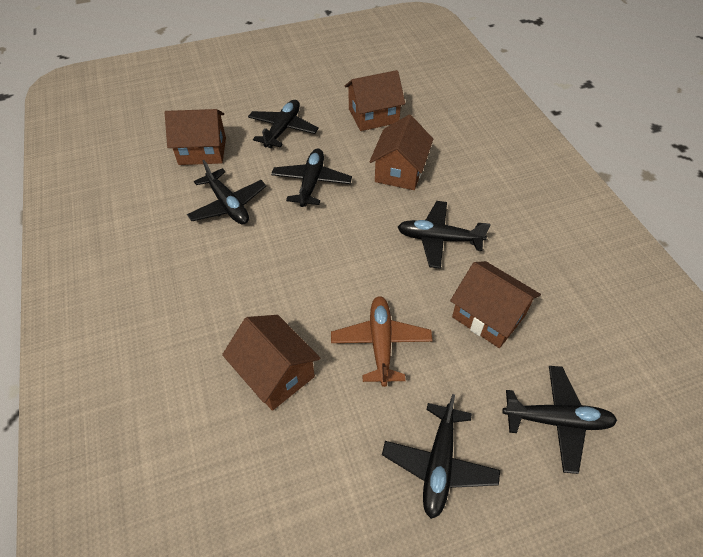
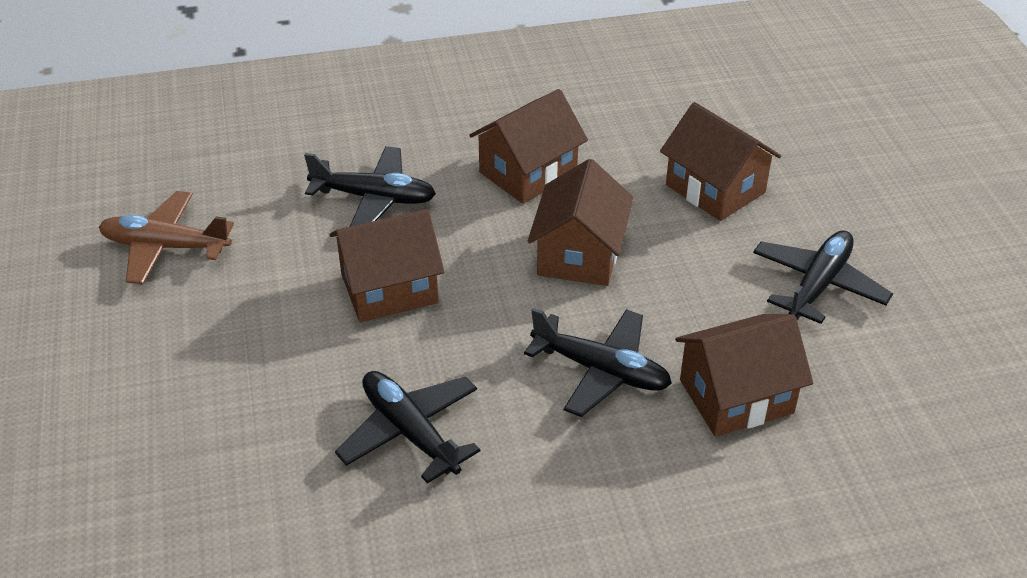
black plane: 6 -> 4

